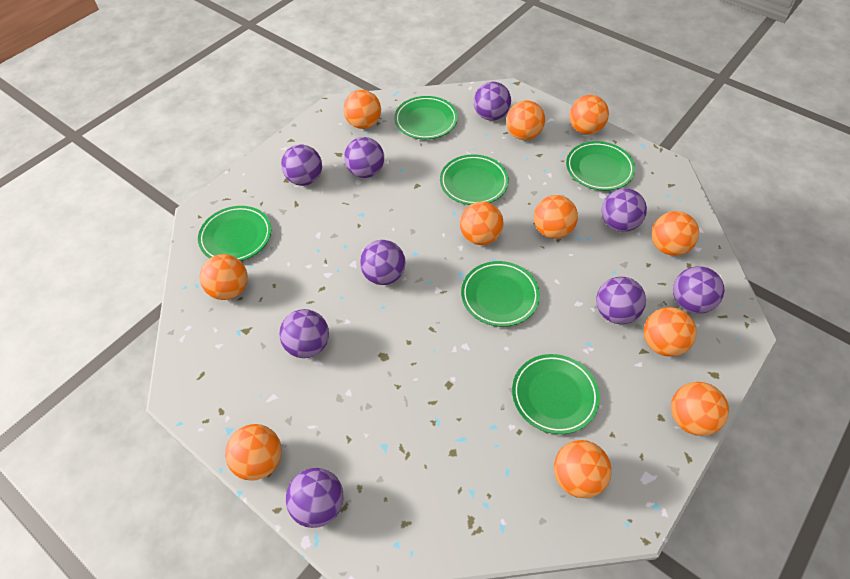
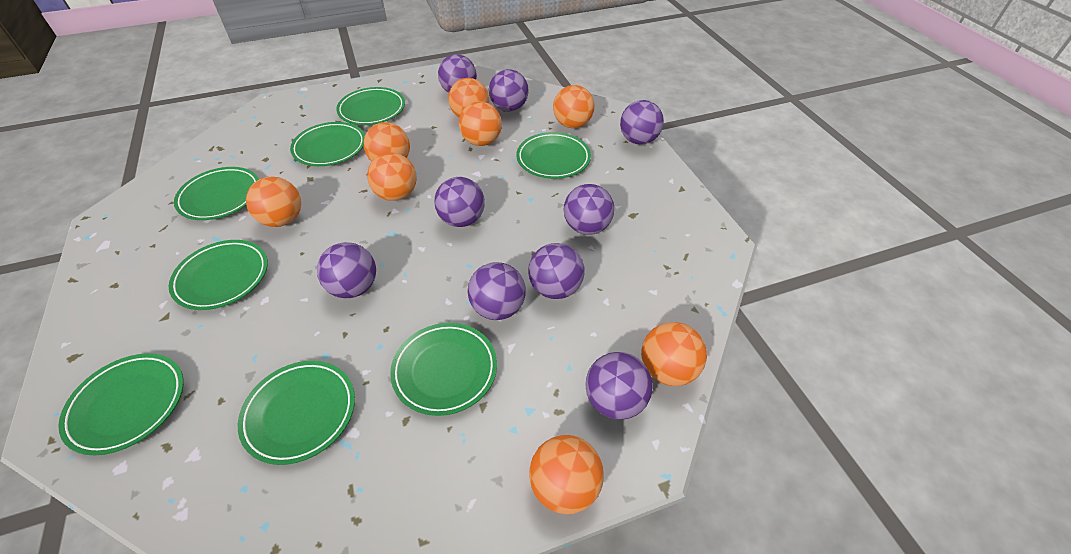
green plate: 6 -> 8
orange ball: 11 -> 8

